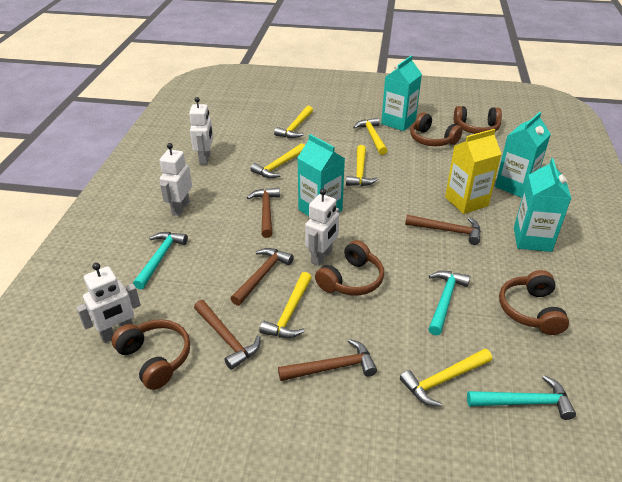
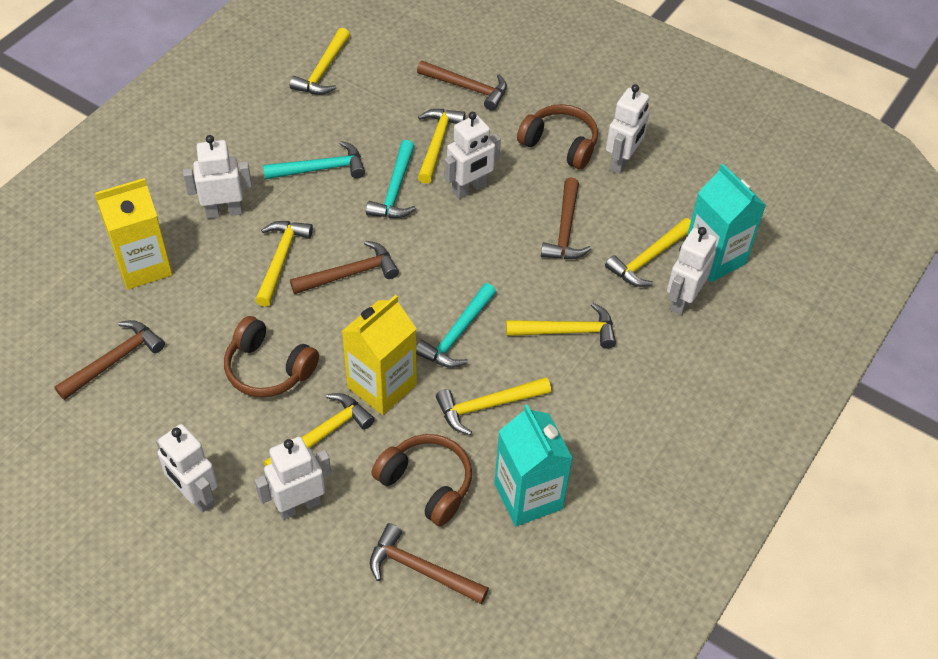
brown headphones: 5 -> 3
turquoise carton: 4 -> 2
white robot: 4 -> 6
yellow carton: 1 -> 2
yellow hammer: 6 -> 7

